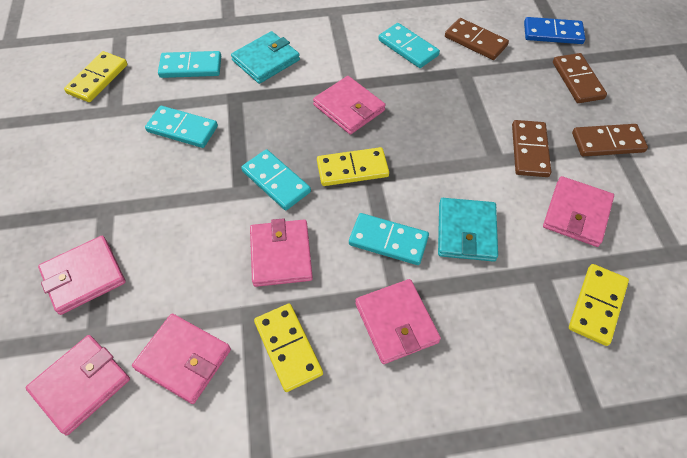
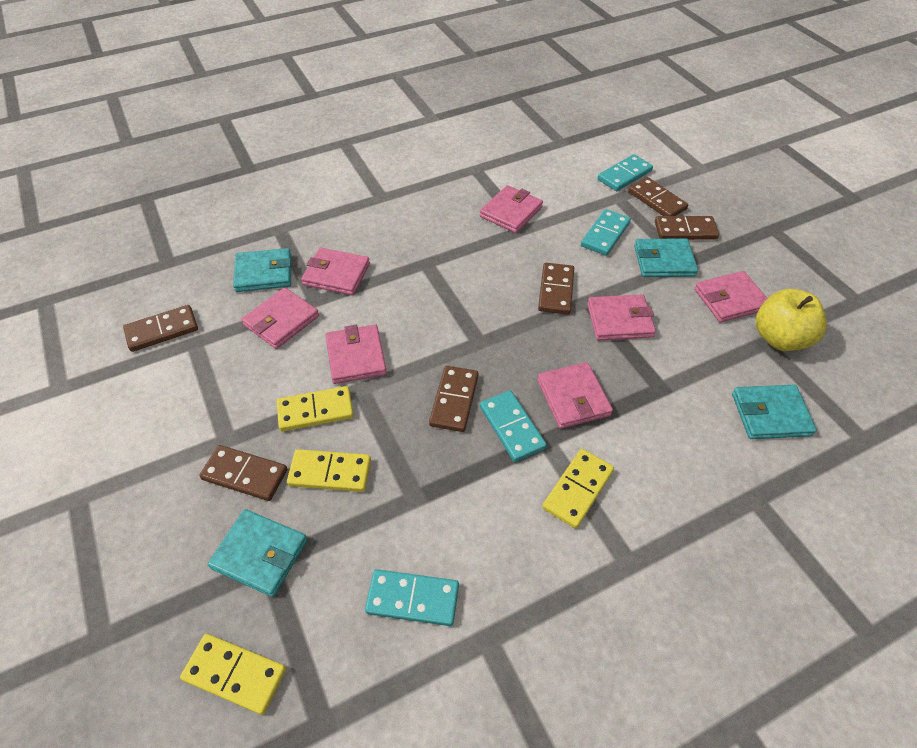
blue domino: 1 -> 0
brown domino: 4 -> 6
turquoise domino: 5 -> 4
turquoise wallet: 2 -> 4
yellow apple: 0 -> 1

